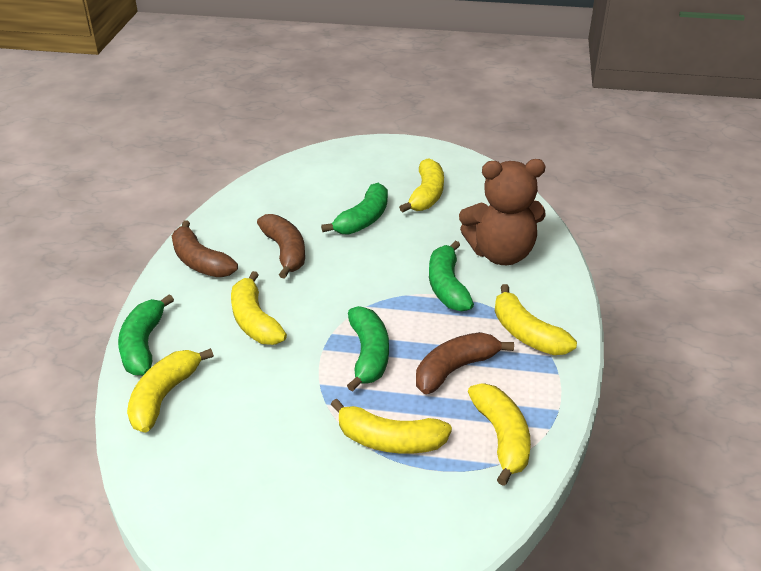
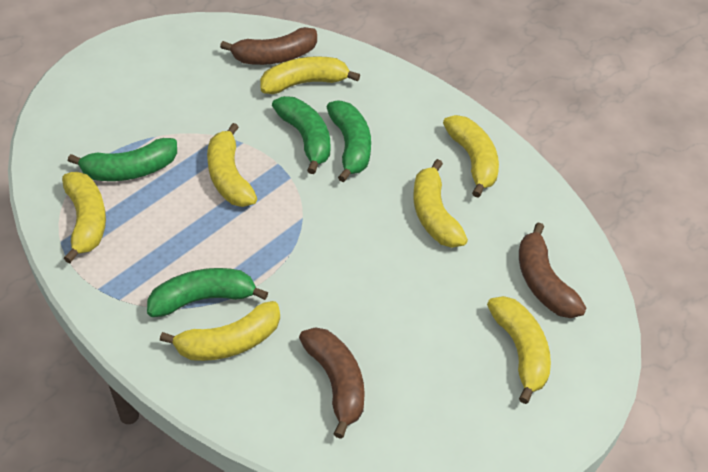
brown teddy bear: 1 -> 0
yellow banana: 6 -> 7

